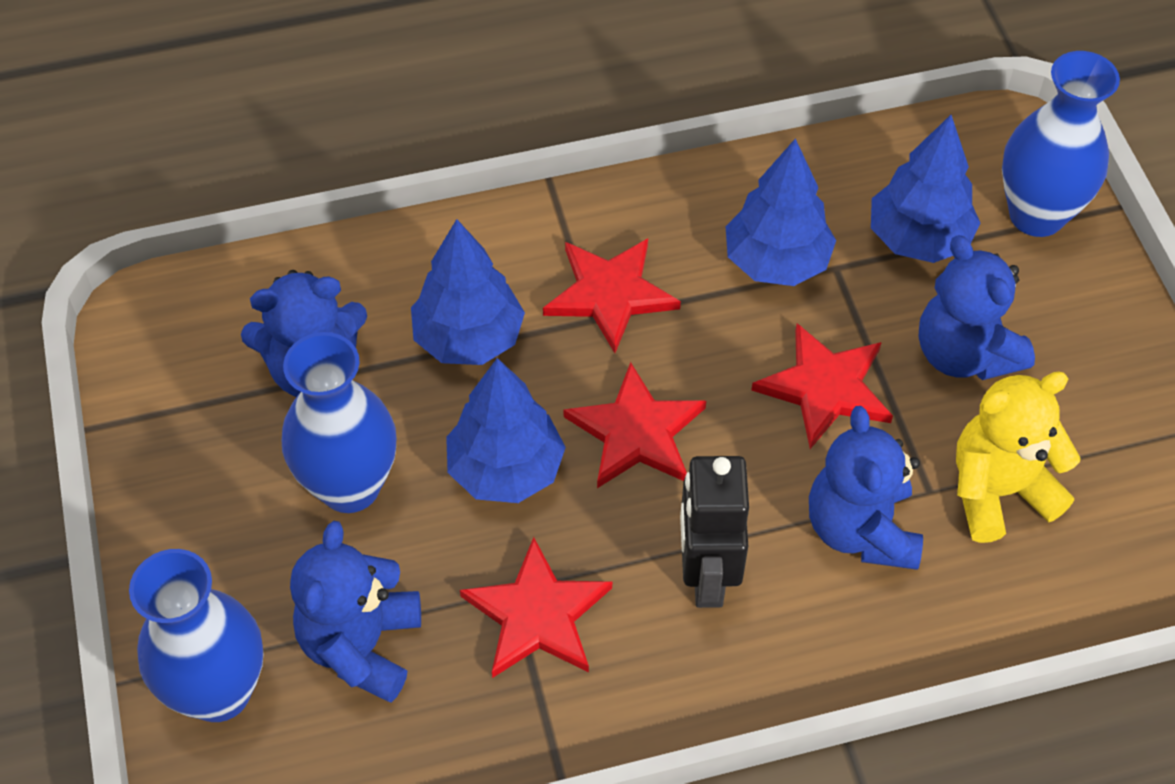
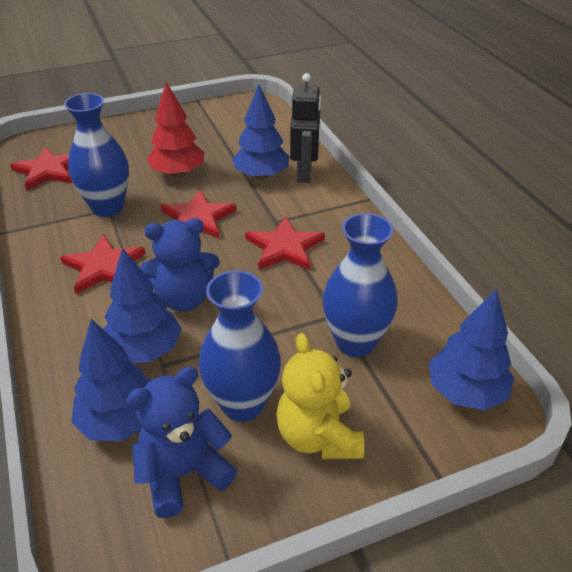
blue teddy bear: 4 -> 2
red tree: 0 -> 1

